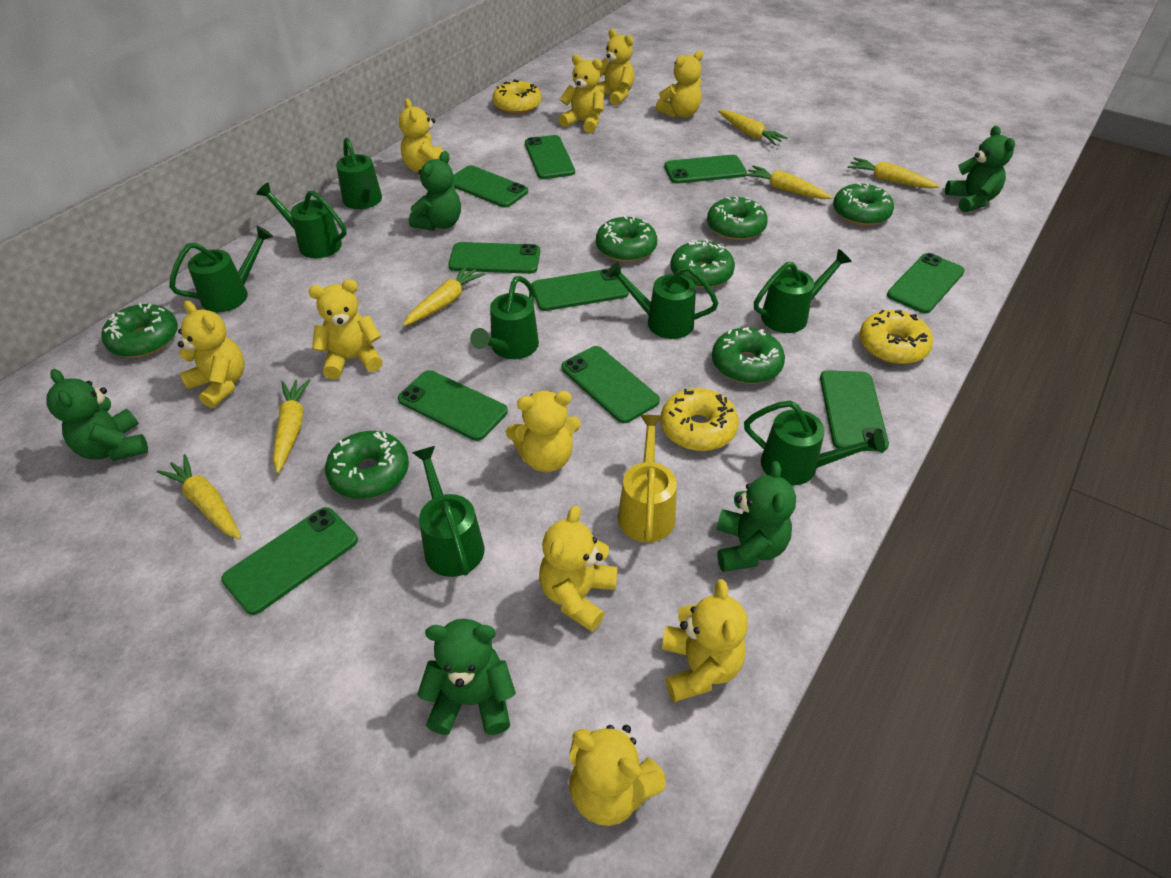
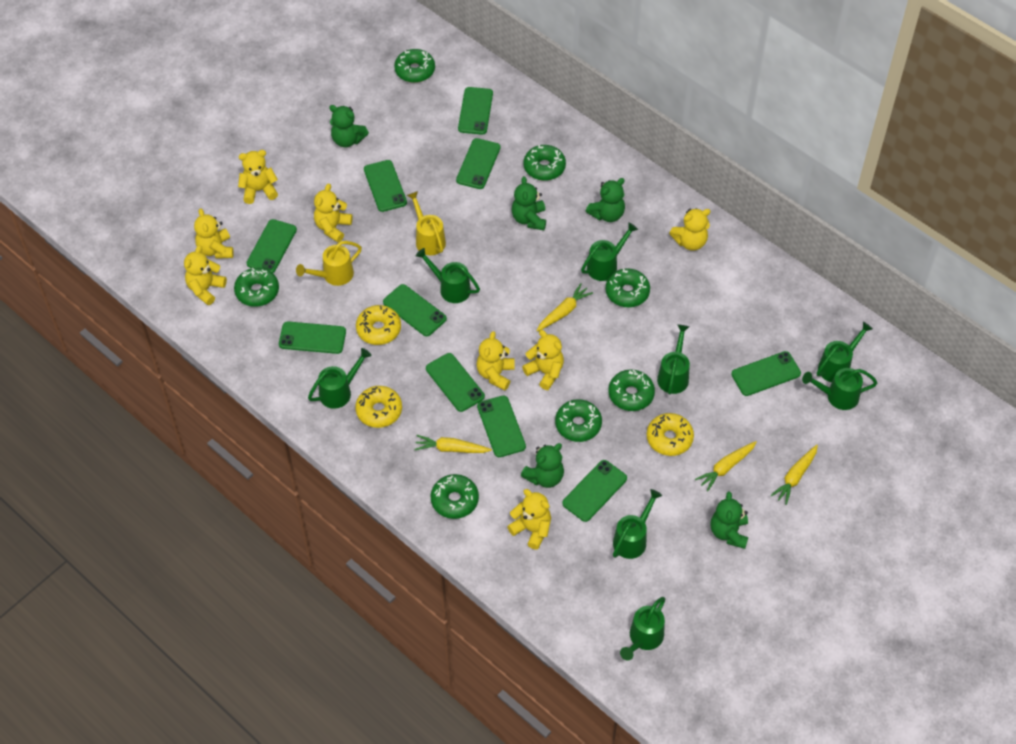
yellow carrot: 6 -> 4
yellow teddy bear: 10 -> 8
yellow watering can: 1 -> 2

